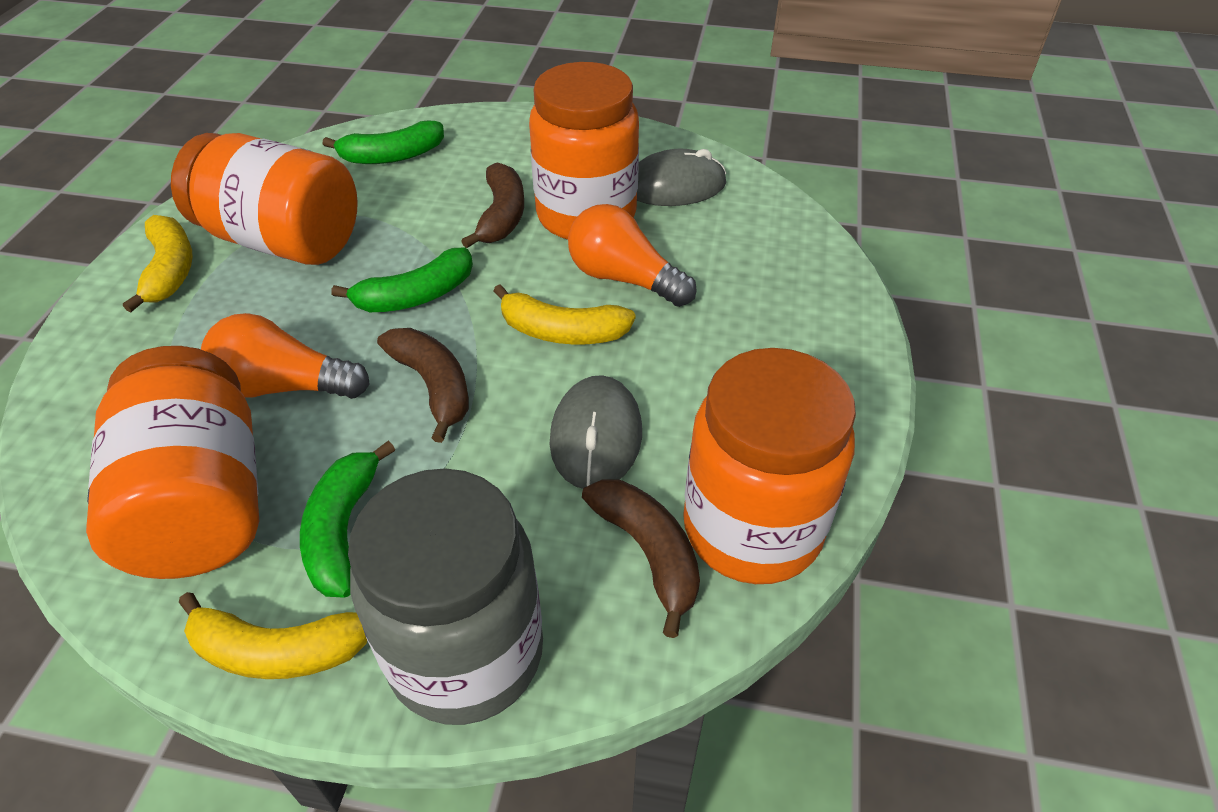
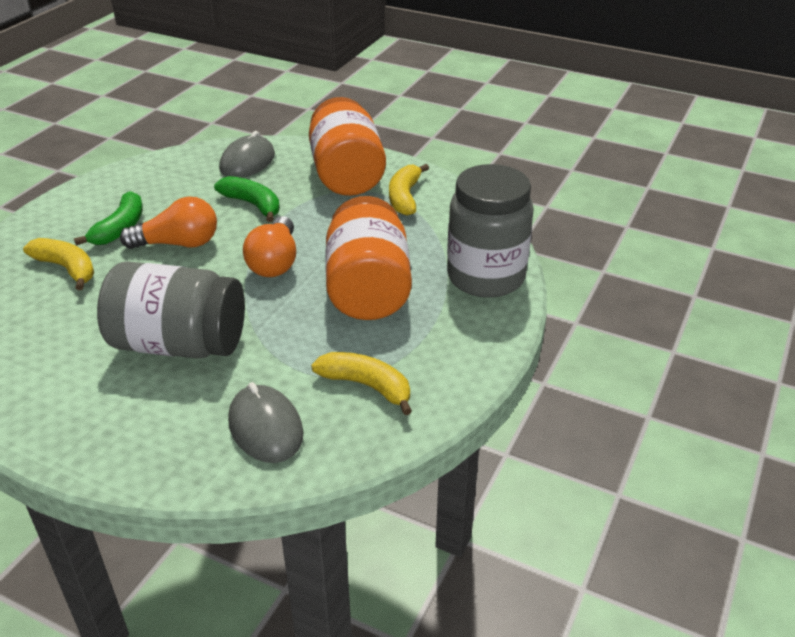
brown banana: 3 -> 0
green banana: 3 -> 2
grey jar: 1 -> 2
orange jar: 4 -> 2

